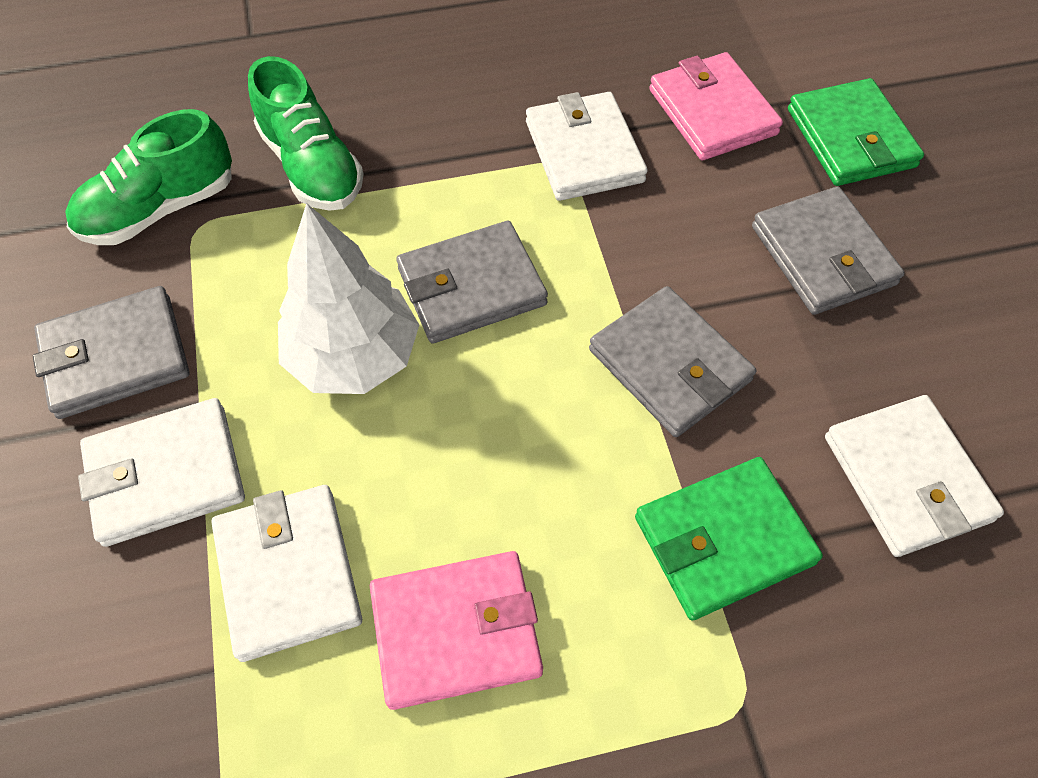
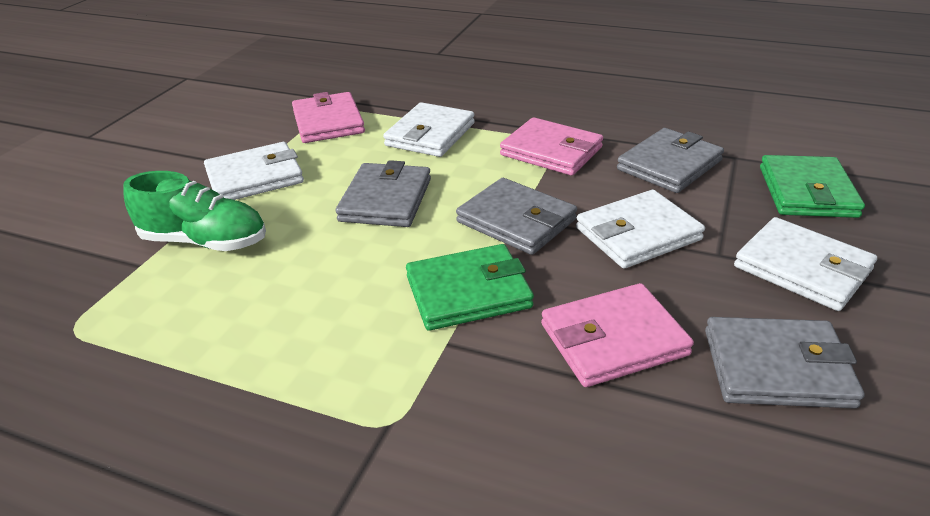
green shoe: 2 -> 1
pink wallet: 2 -> 3
white tree: 1 -> 0

